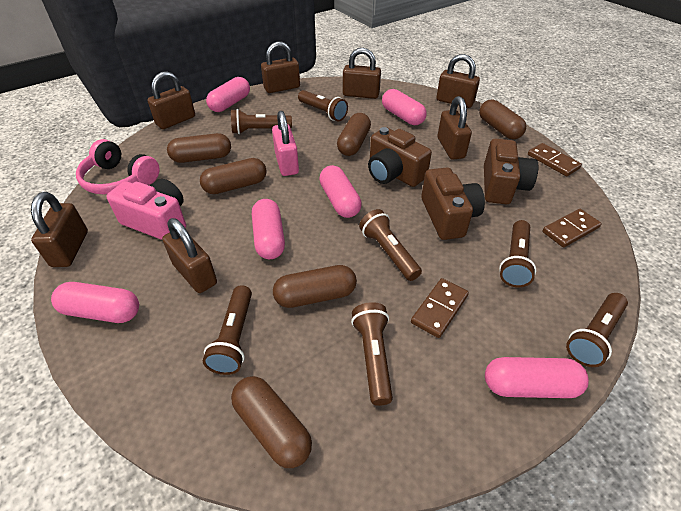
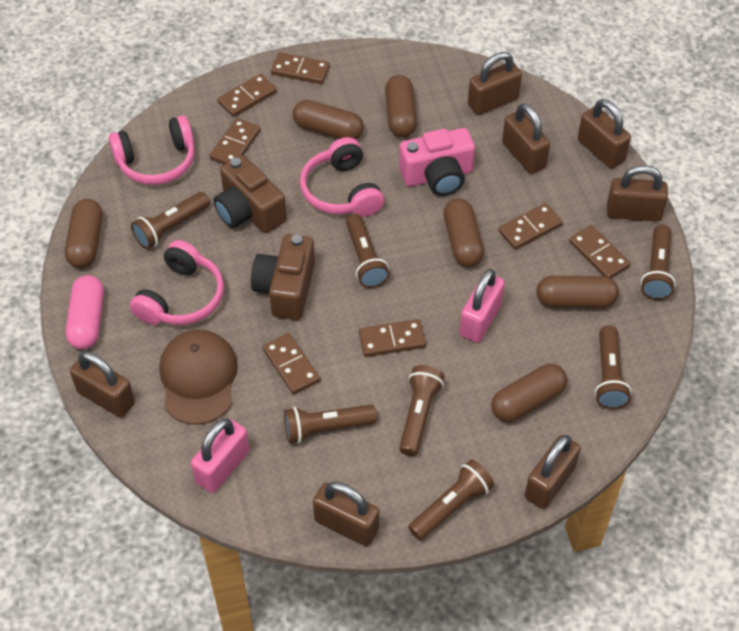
brown camera: 3 -> 2
brown cap: 0 -> 1
brown domino: 3 -> 7
pink capsule: 6 -> 1
pink headphones: 1 -> 3
pink padlock: 1 -> 2

